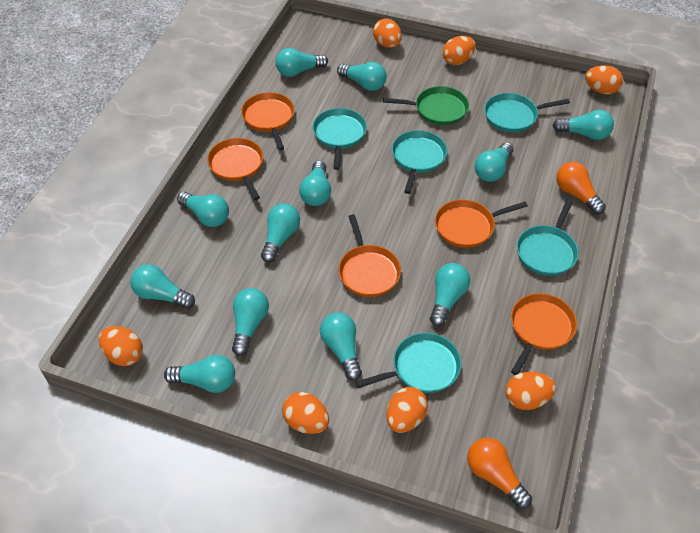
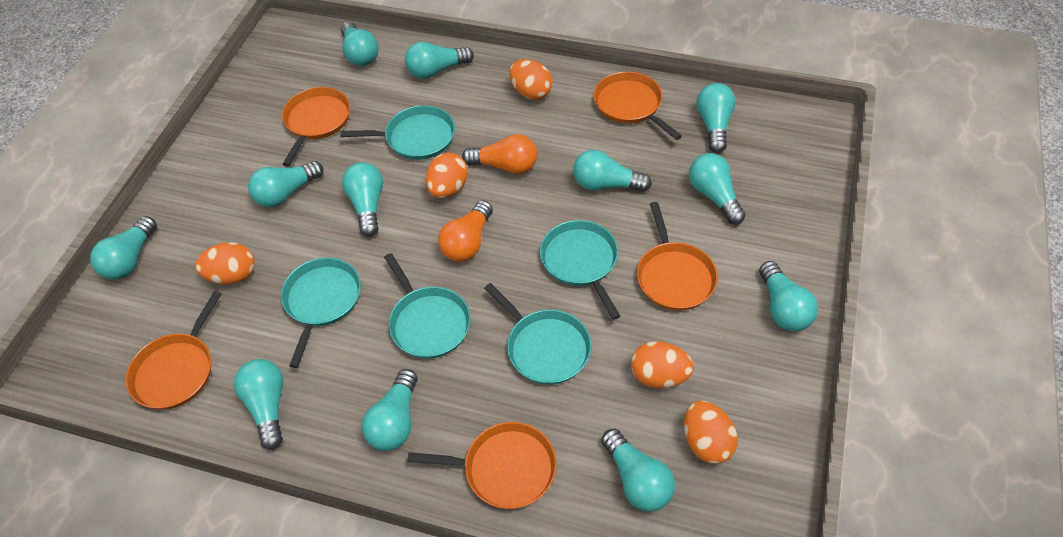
green pan: 1 -> 0
orange egg: 7 -> 5

